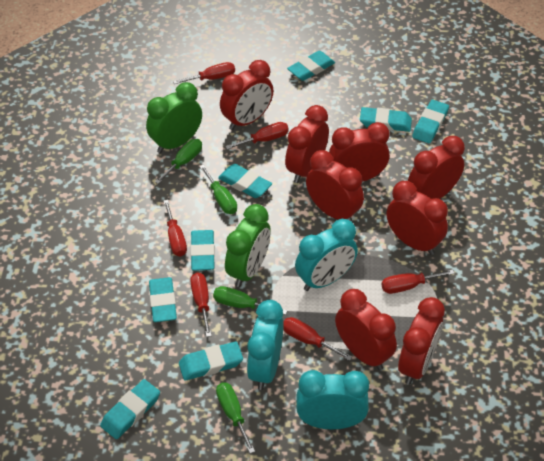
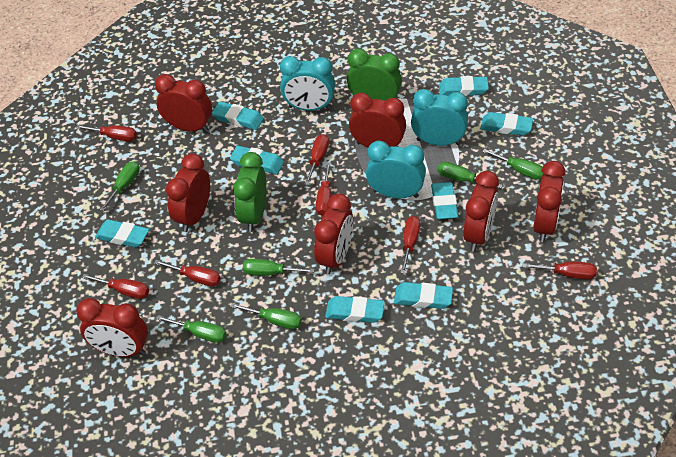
green screwdriver: 4 -> 6
red clock: 8 -> 7
red screwdriver: 6 -> 7

